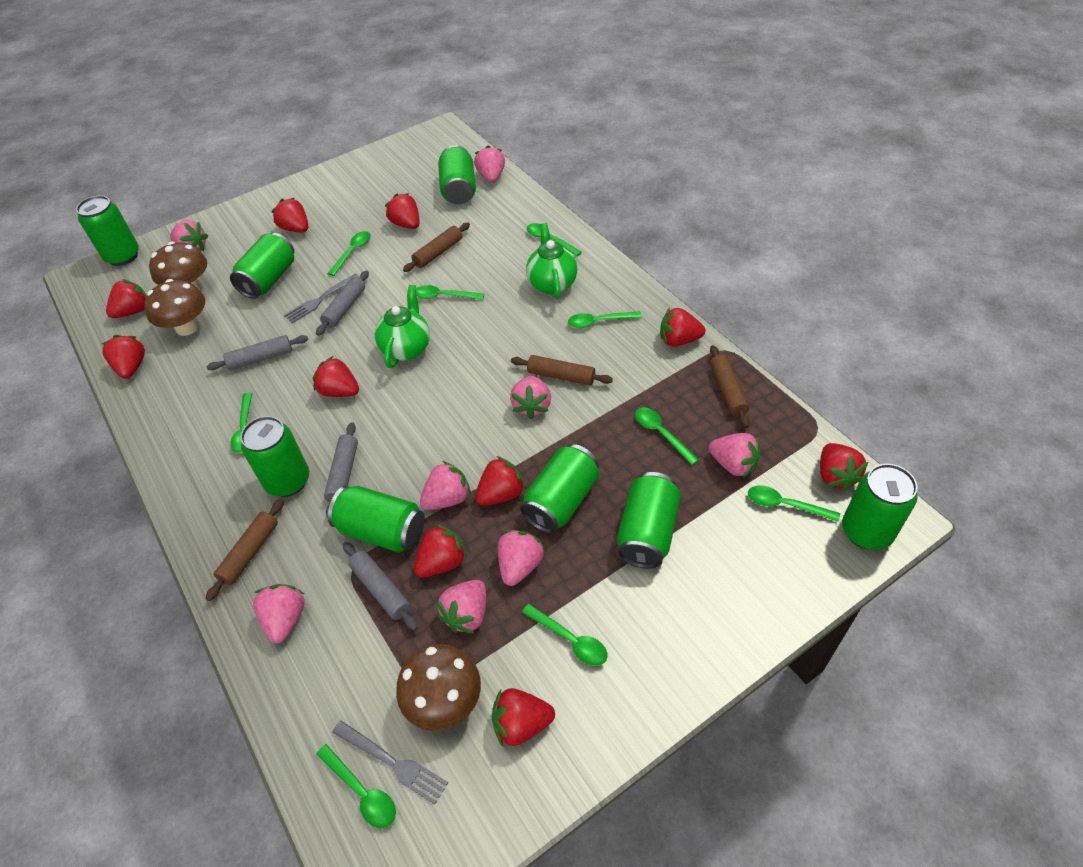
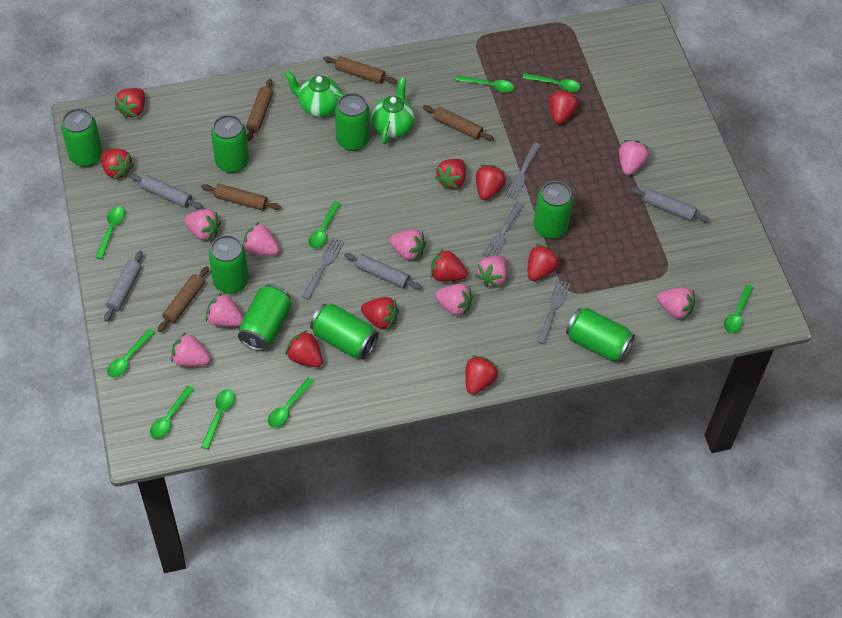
brown mushroom: 3 -> 0
brown rolling pin: 4 -> 5
grey fork: 2 -> 4
pink strawberry: 8 -> 9

